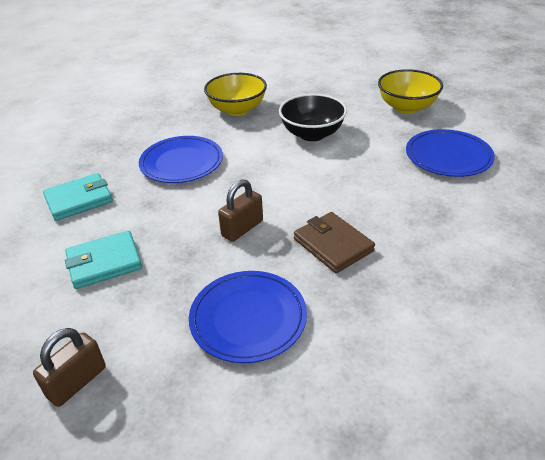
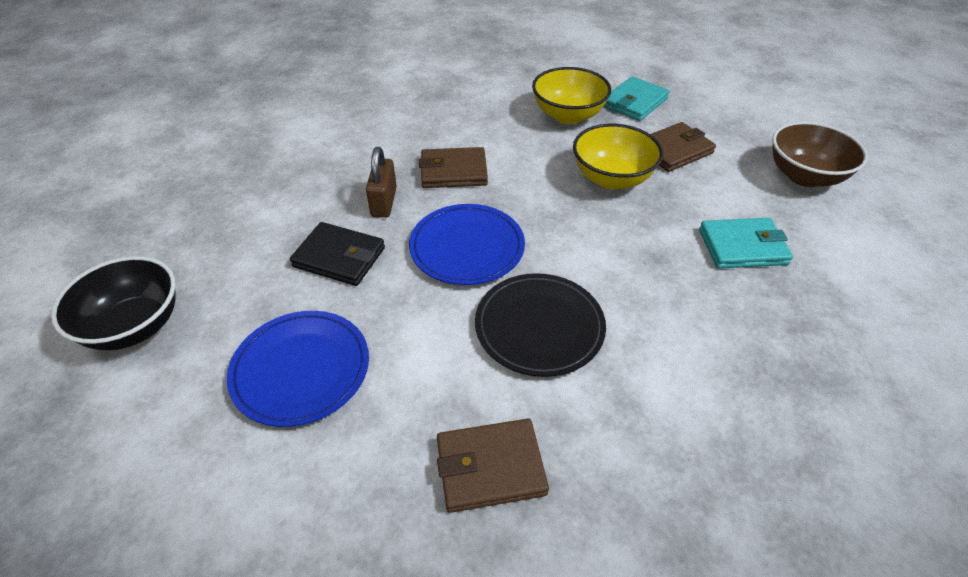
black plate: 0 -> 1
black wallet: 0 -> 1
blue plate: 3 -> 2
brown bowl: 0 -> 1
brown padlock: 2 -> 1
brown wallet: 1 -> 3

